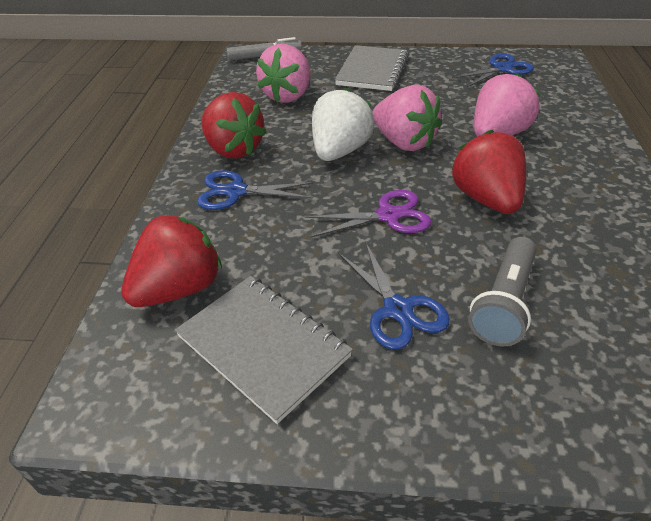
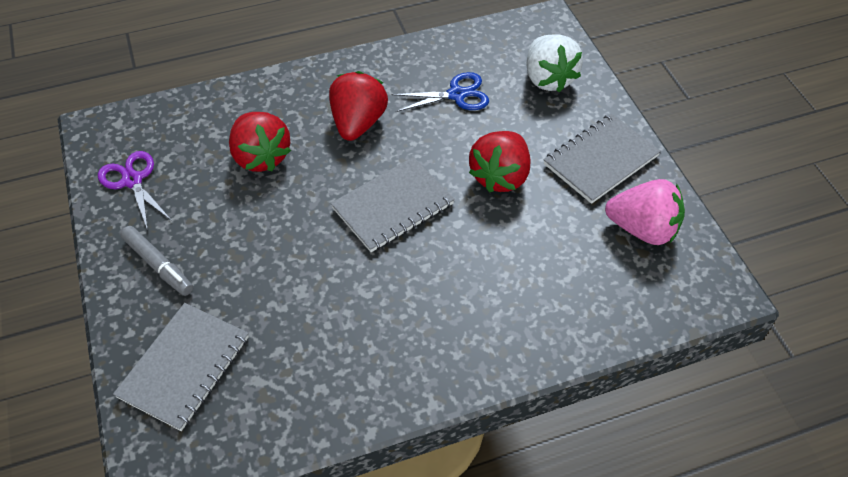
blue scissors: 3 -> 1
grey flashlight: 1 -> 0
grey notebook: 2 -> 3
pink strawberry: 3 -> 1

